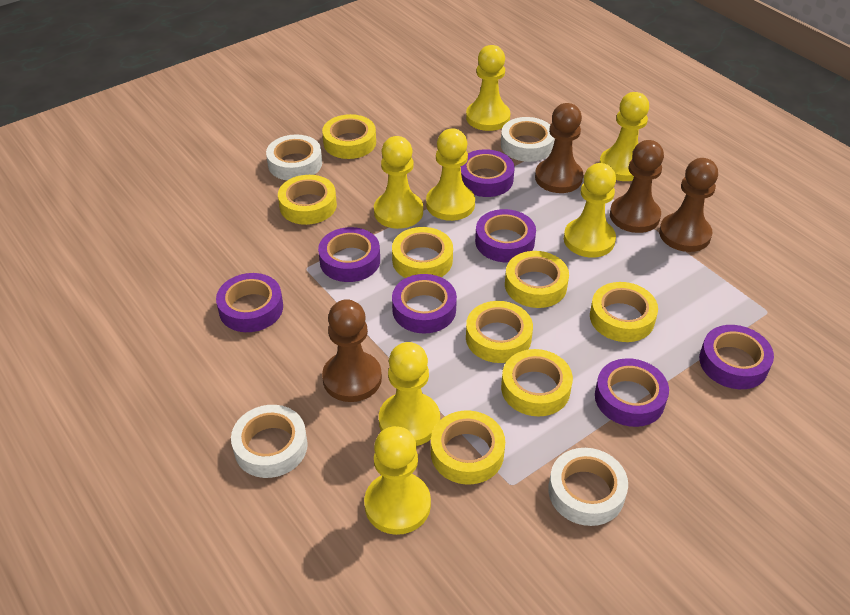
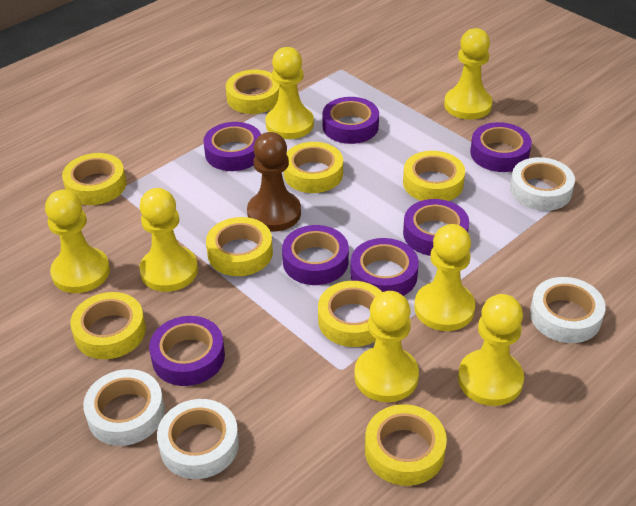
brown pawn: 4 -> 1

